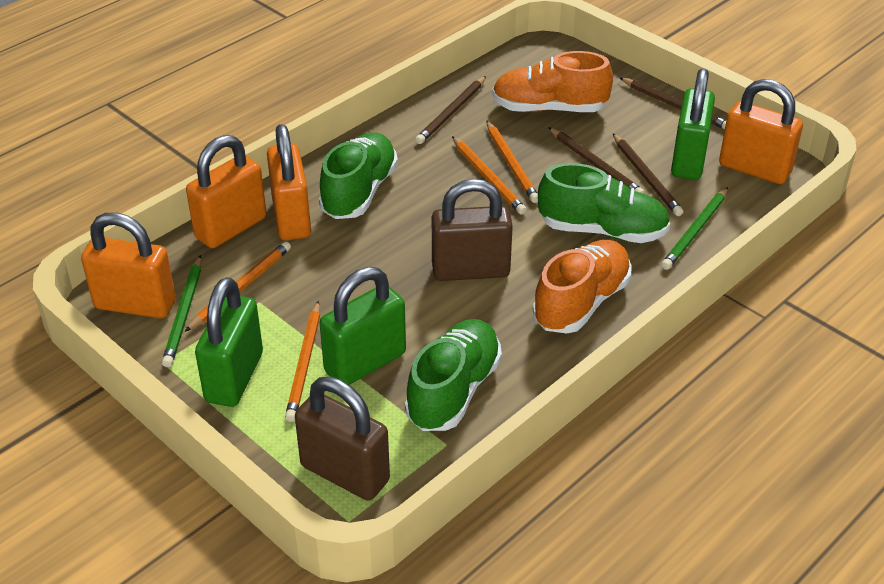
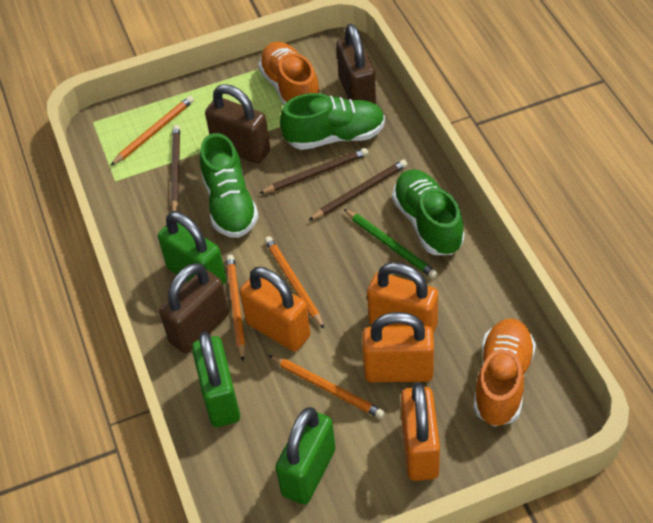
brown padlock: 2 -> 3
brown pencil: 4 -> 3
green pencil: 2 -> 1

